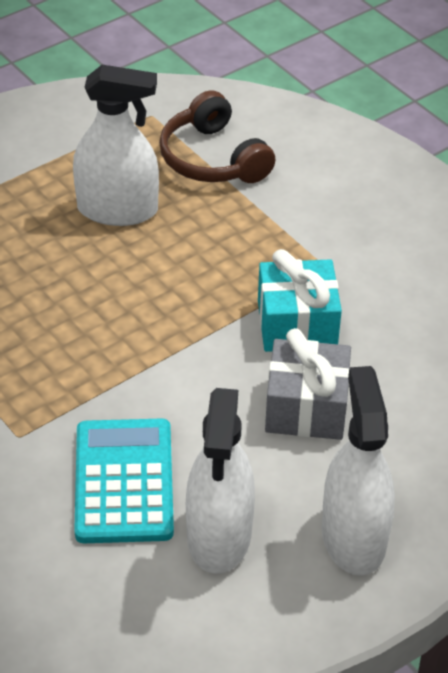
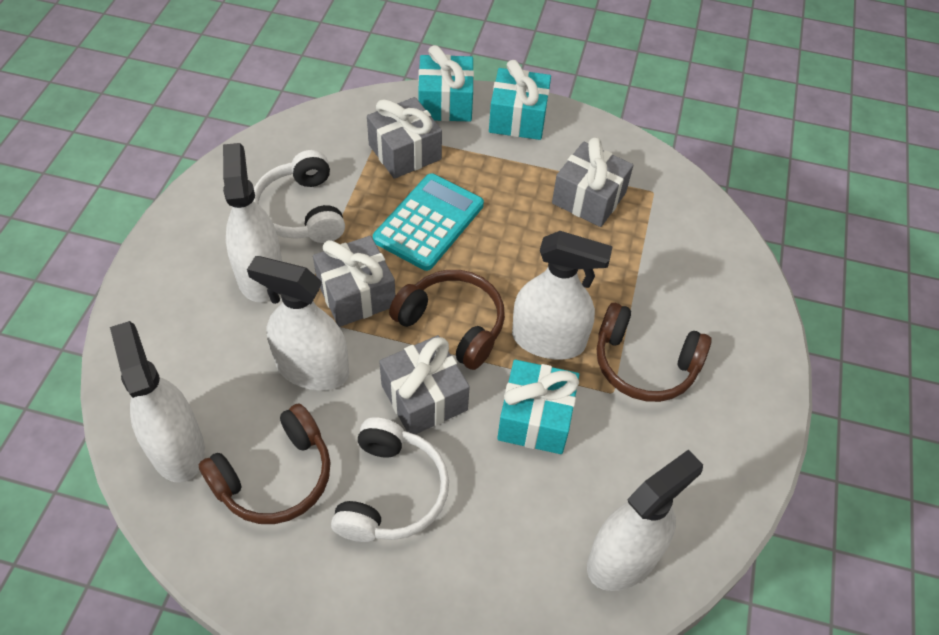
brown headphones: 1 -> 3
grey gift: 1 -> 4
turquoise gift: 1 -> 3
white headphones: 0 -> 2
white spray bottle: 3 -> 5

